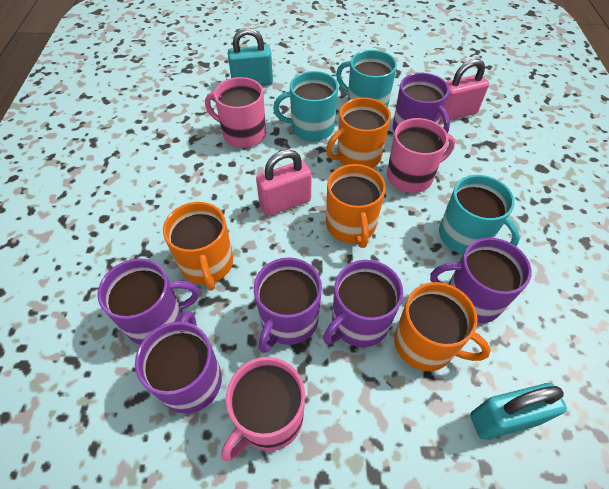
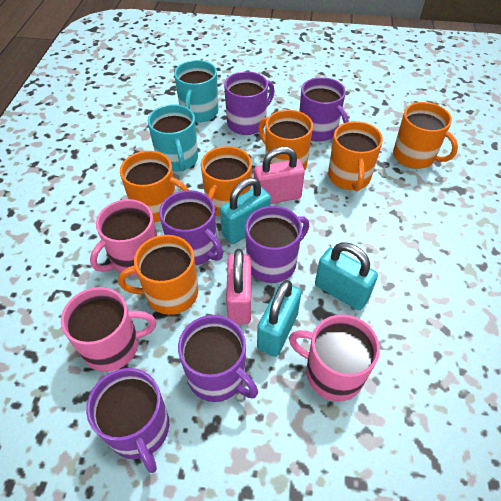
orange mug: 4 -> 6
turquoise mug: 3 -> 2
turquoise padlock: 2 -> 3

